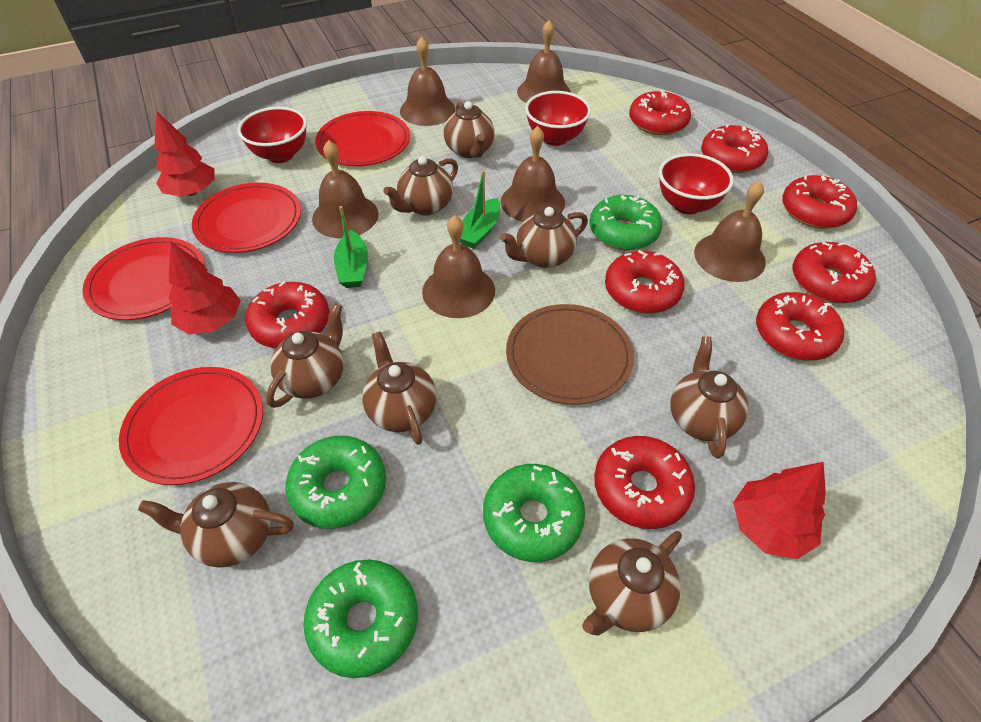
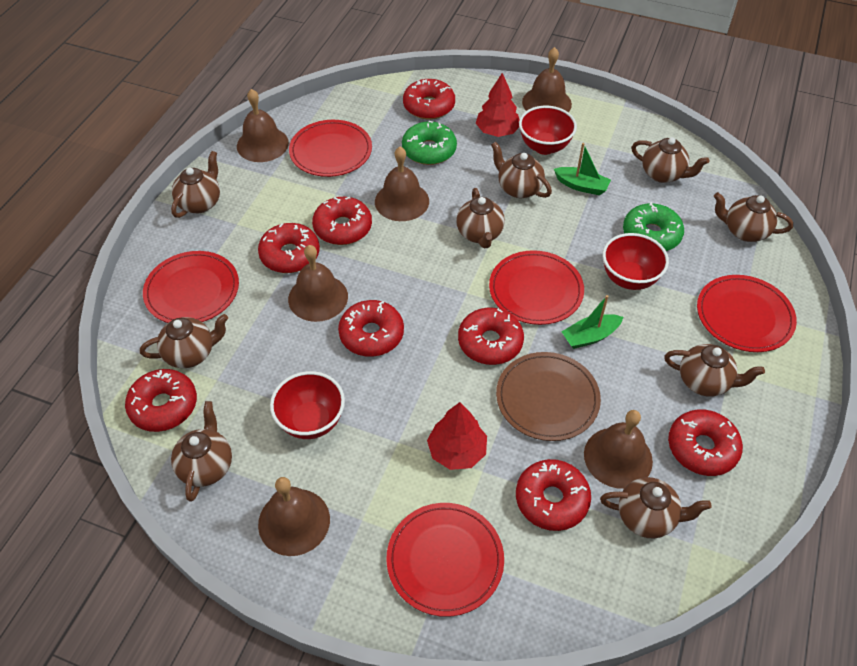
brown teapot: 8 -> 9
green donut: 4 -> 2
red plate: 4 -> 5
red tree: 3 -> 2

